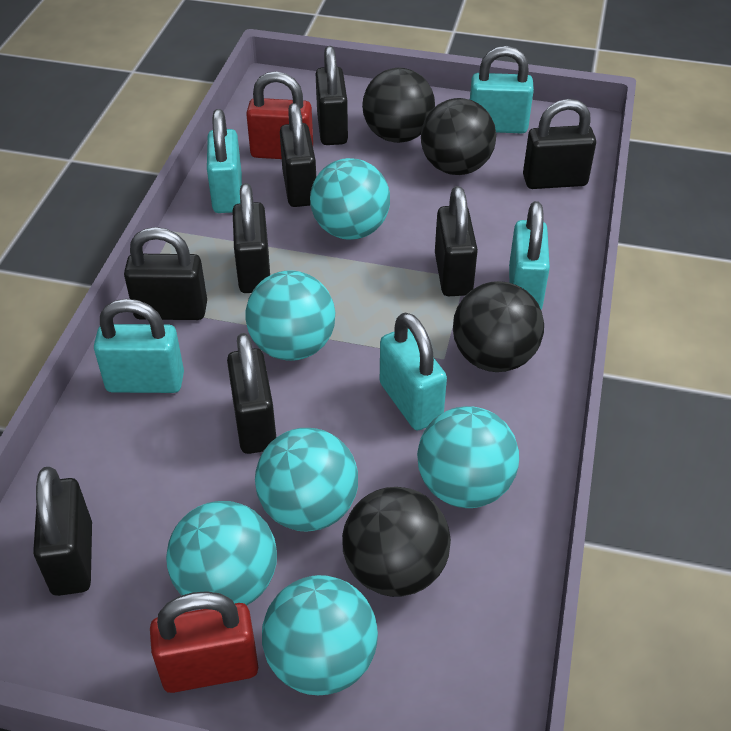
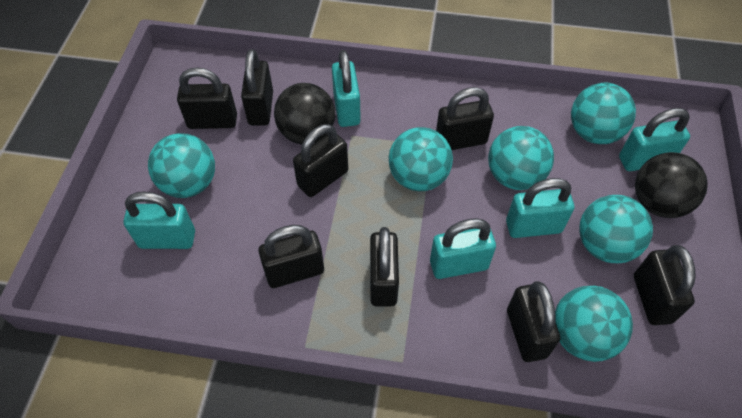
black ball: 4 -> 2
red padlock: 2 -> 0

